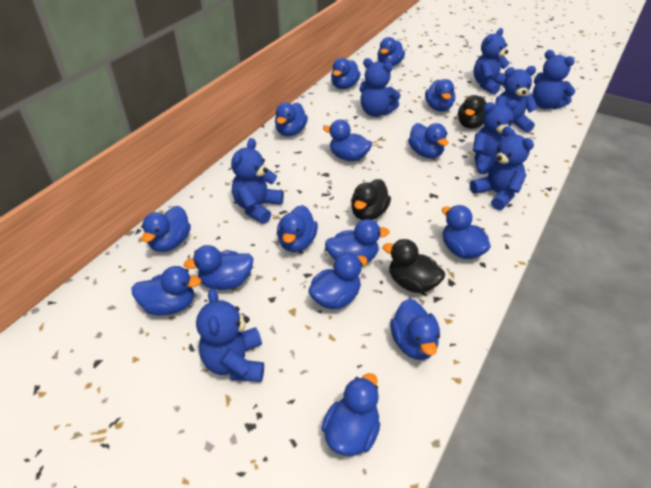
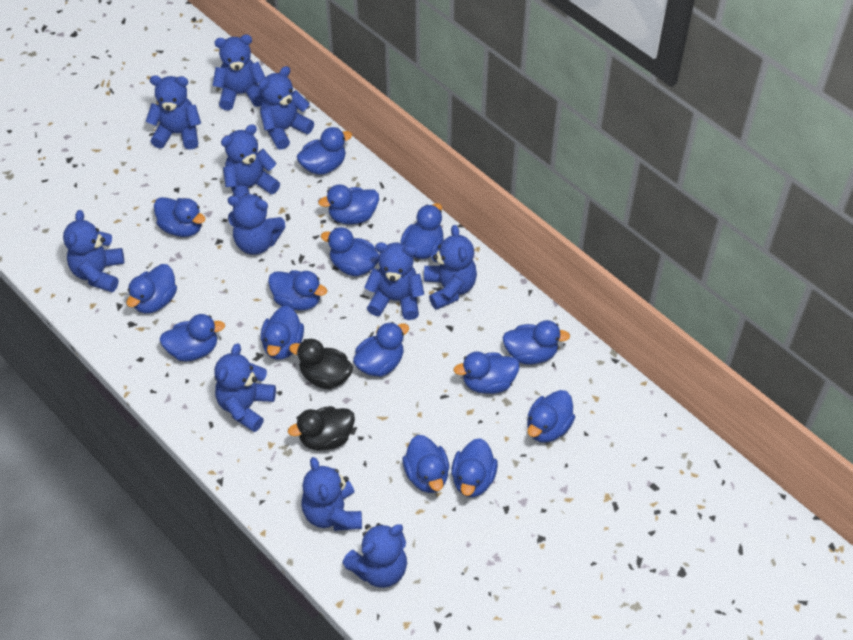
black duck: 3 -> 2
blue teddy bear: 8 -> 11

